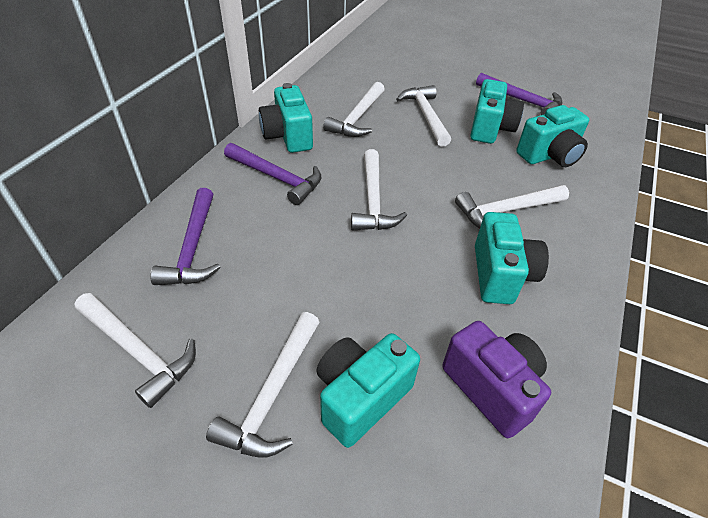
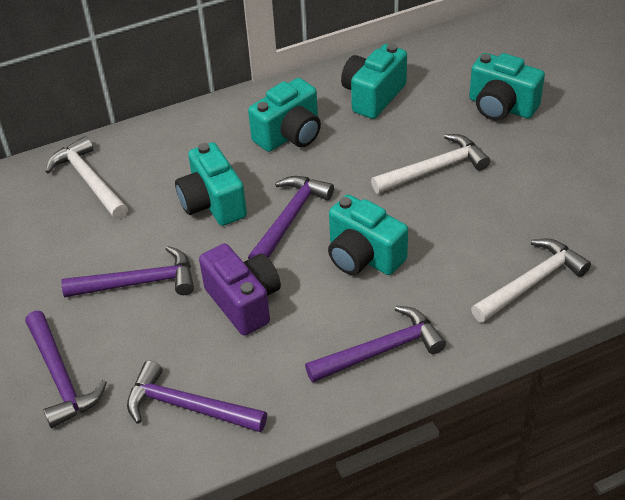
purple hammer: 3 -> 5
white hammer: 6 -> 3

